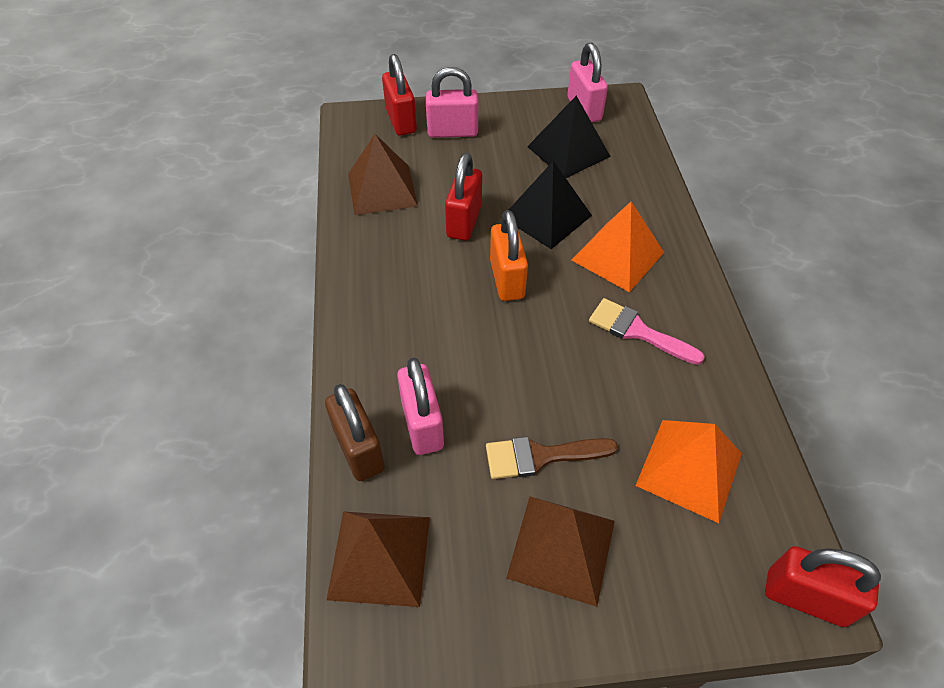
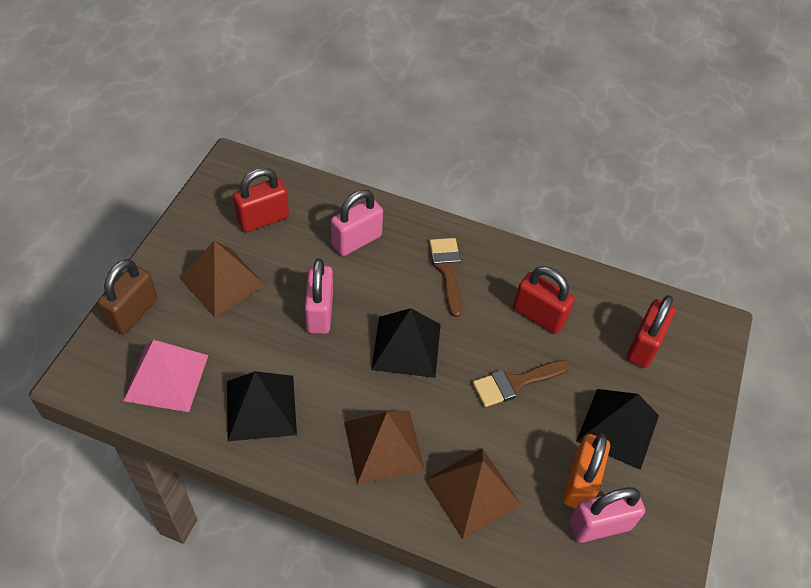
black pyramid: 2 -> 3
brown brush: 1 -> 2
orange pyramid: 2 -> 0
pink brush: 1 -> 0
pink pyramid: 0 -> 1

